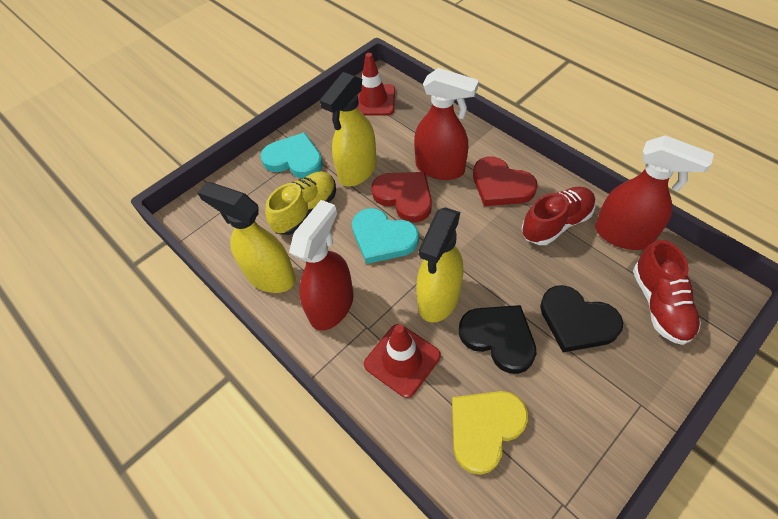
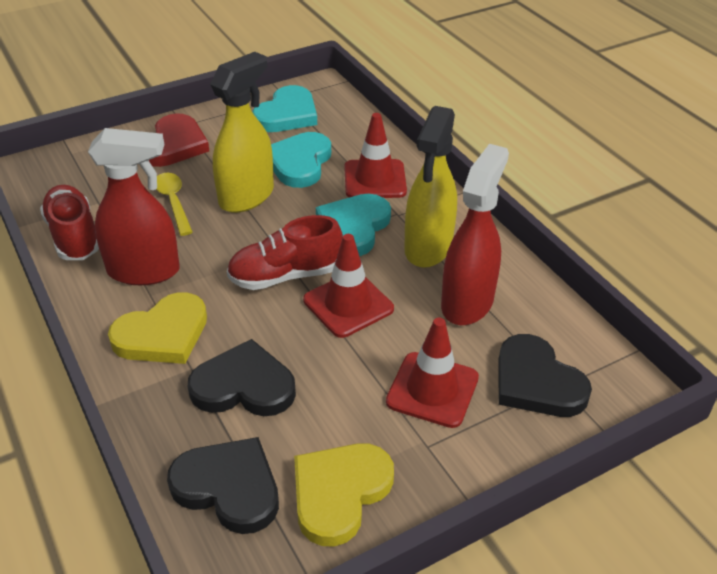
black heart: 2 -> 3
red heart: 2 -> 1
red spray bottle: 3 -> 2
red traffic cone: 2 -> 3
turquoise heart: 2 -> 3
yellow heart: 1 -> 2
yellow shoe: 1 -> 0
yellow spoon: 0 -> 1
yellow spray bottle: 3 -> 2

